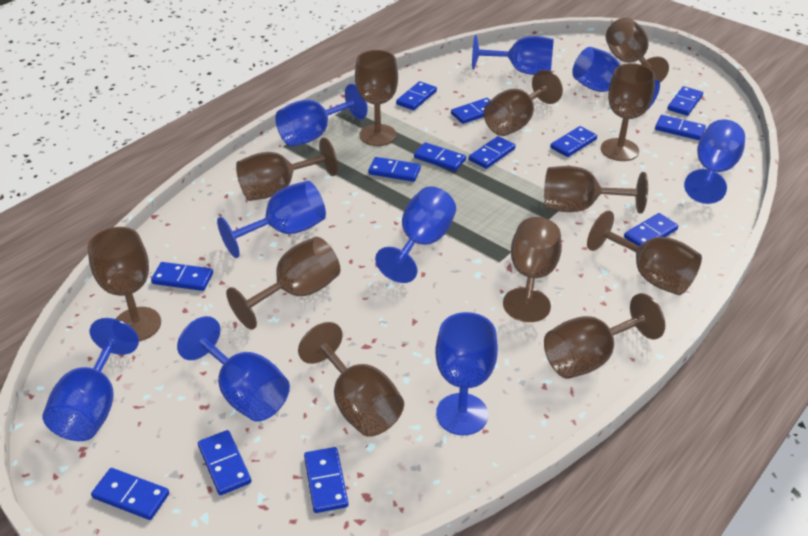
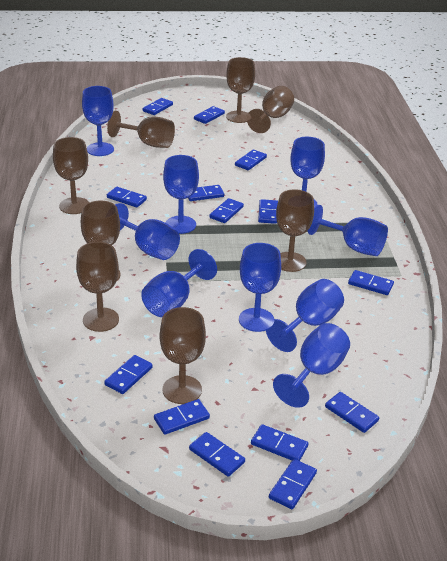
blue domino: 13 -> 14
brown goblet: 12 -> 8

